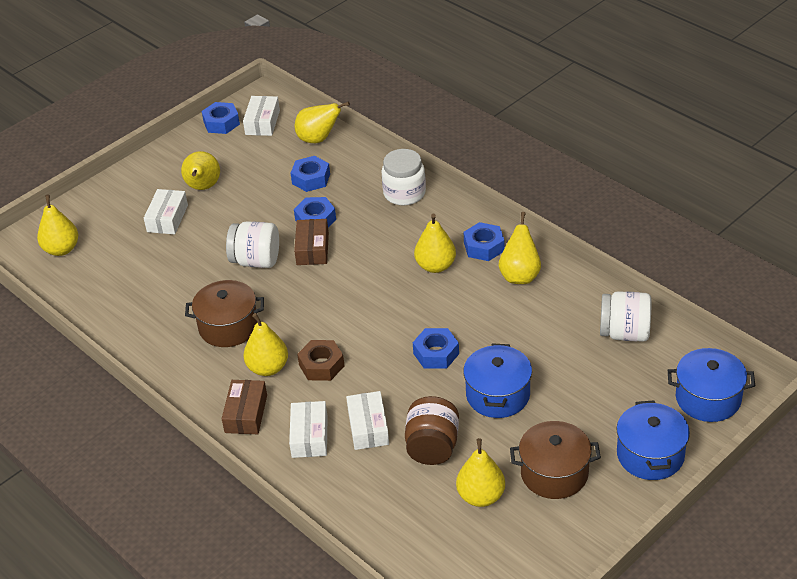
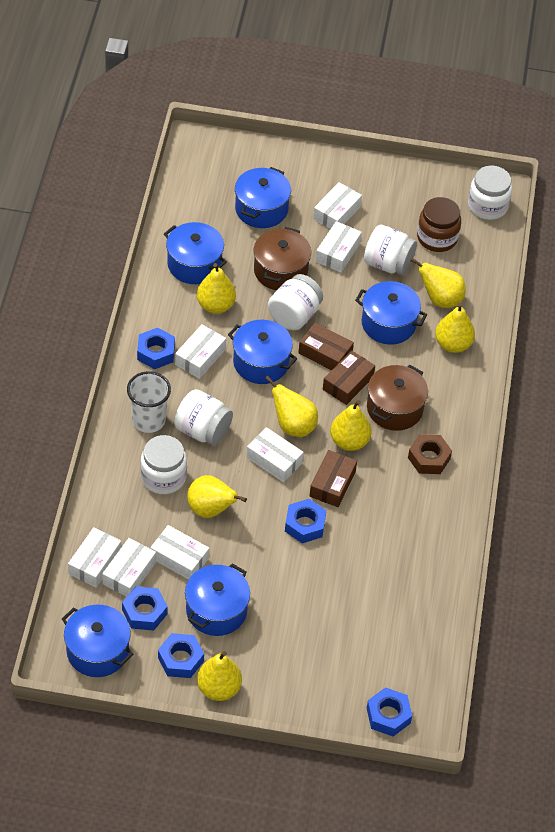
blue pot: 3 -> 6
brown box: 2 -> 3
white box: 4 -> 7
white cup: 0 -> 1
white jar: 3 -> 5

